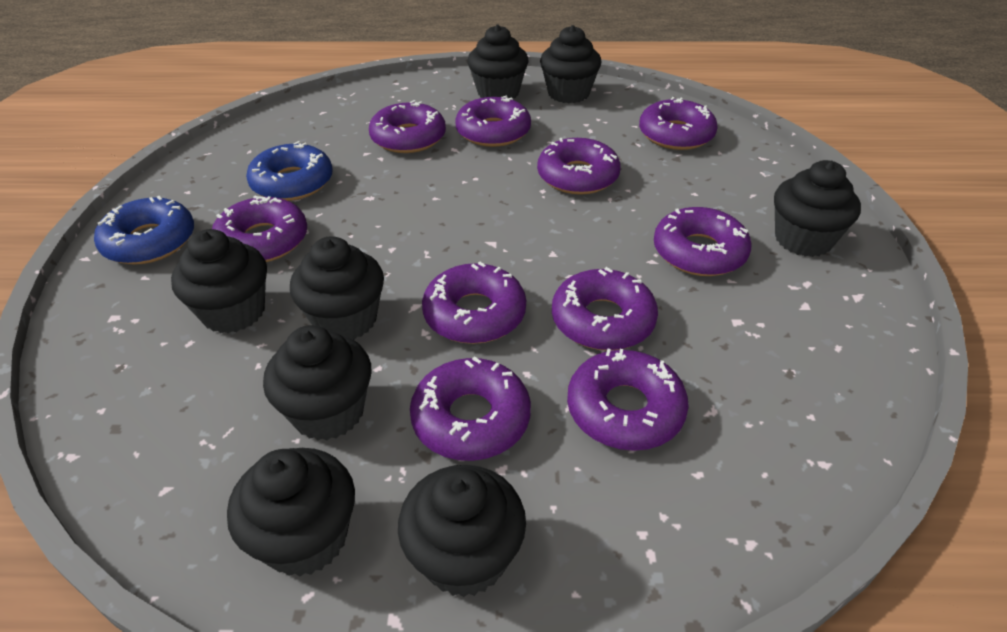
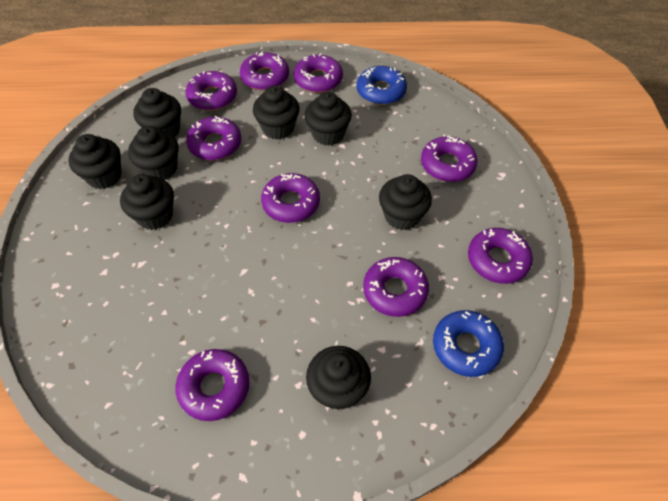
purple donut: 10 -> 9

